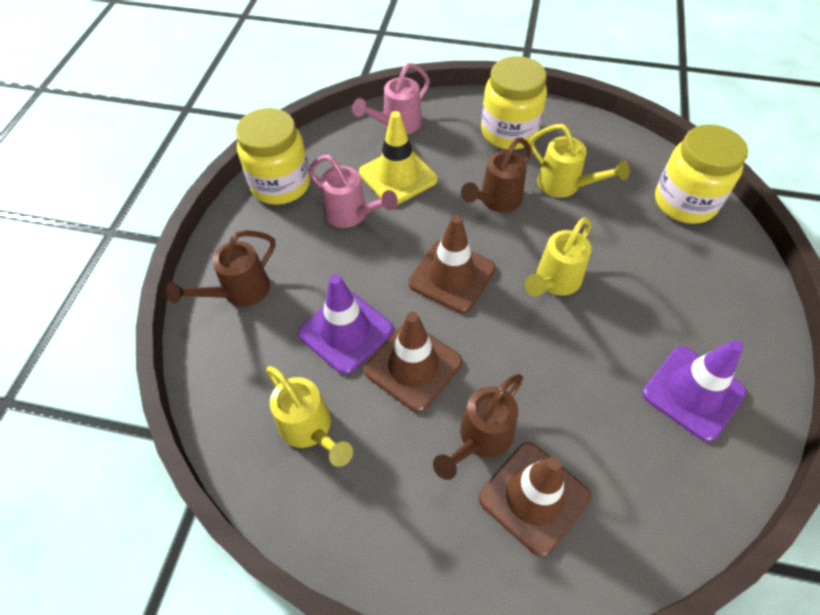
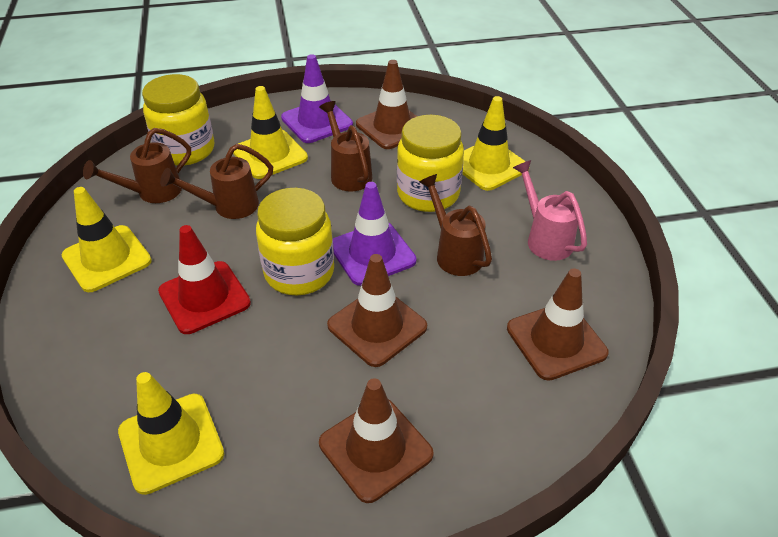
brown traffic cone: 3 -> 4
brown watering can: 3 -> 4
pink watering can: 2 -> 1
red traffic cone: 0 -> 1
yellow traffic cone: 1 -> 4
yellow watering can: 3 -> 0

